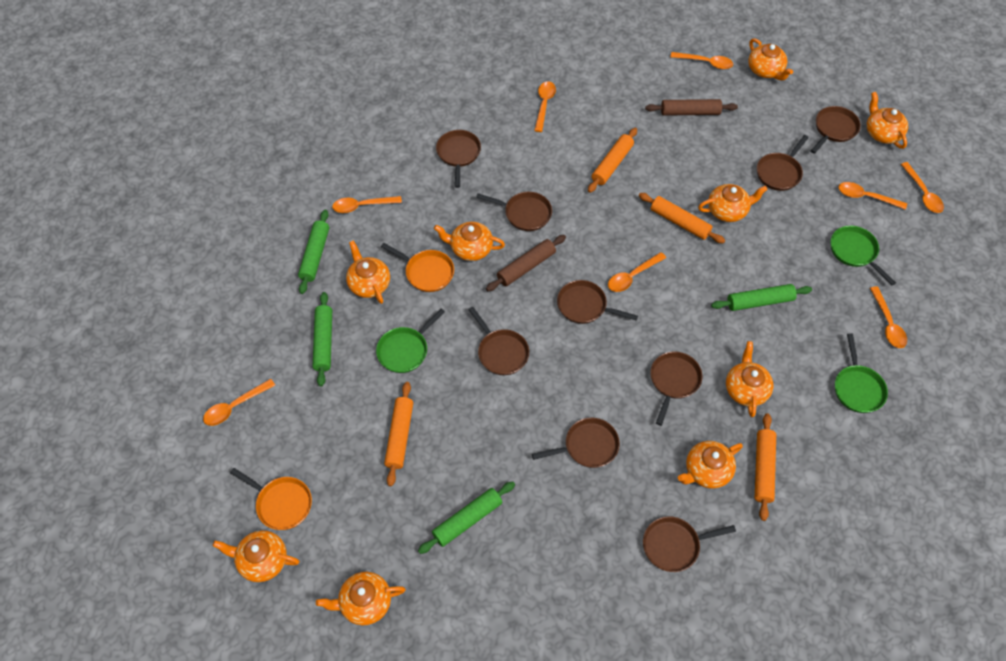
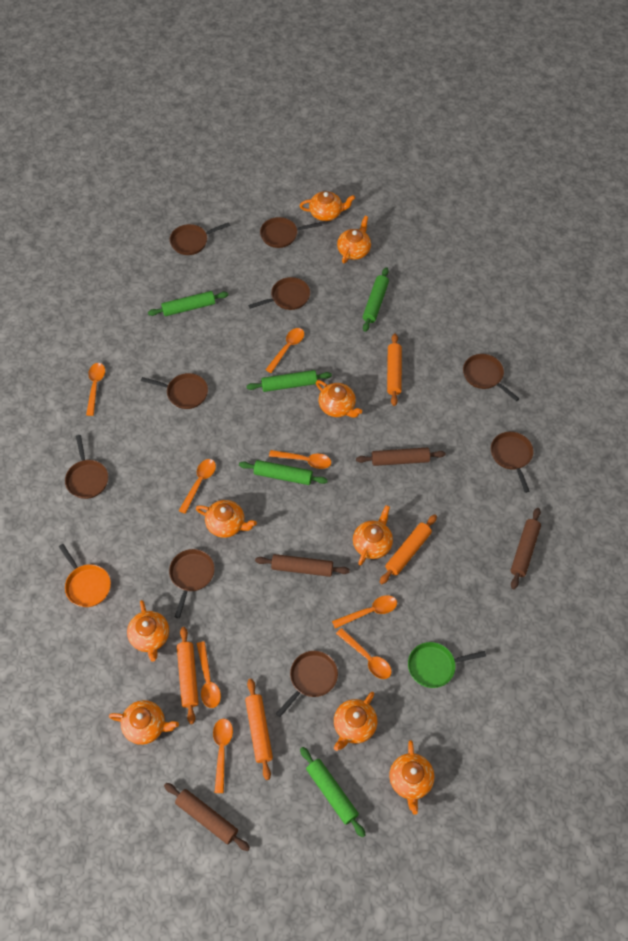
brown rolling pin: 2 -> 4
green pan: 3 -> 1
green rolling pin: 4 -> 5
orange pan: 2 -> 1

